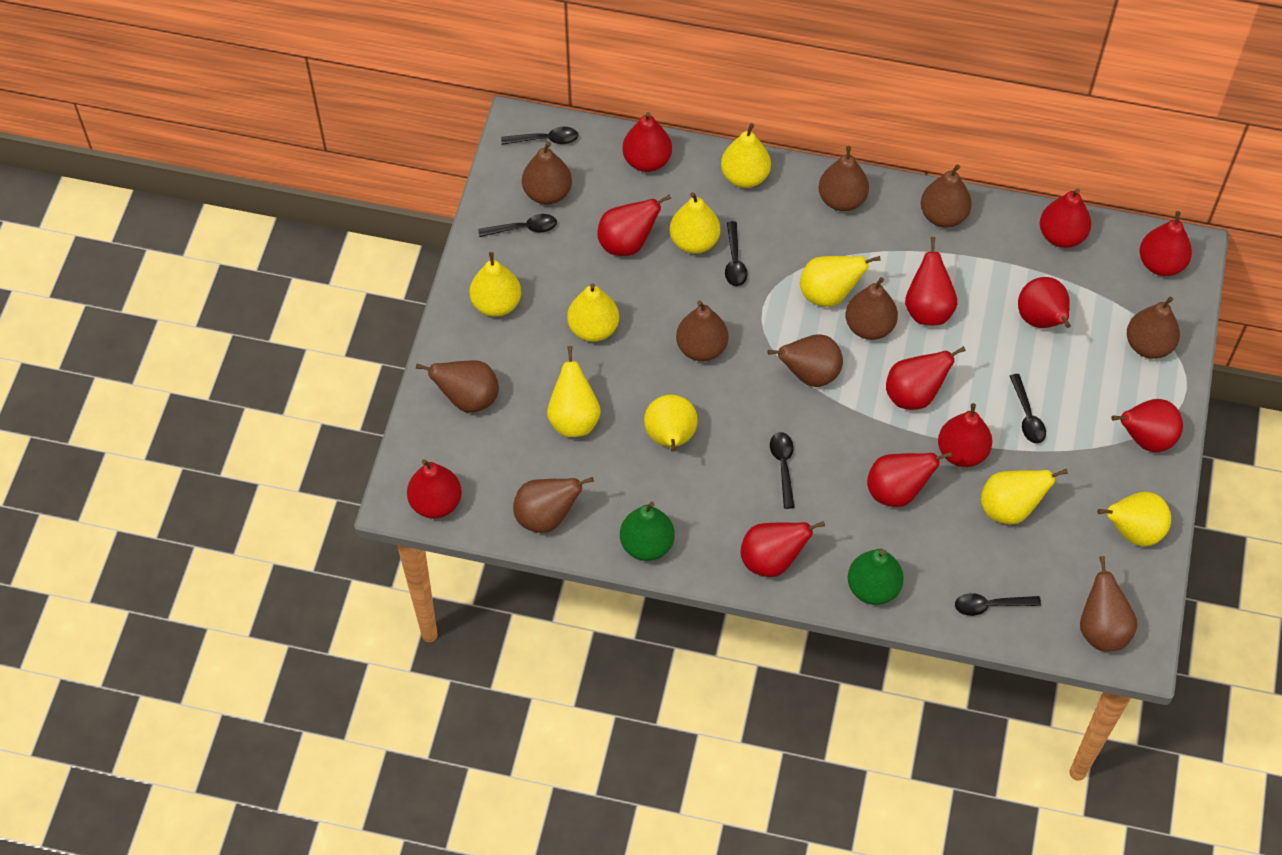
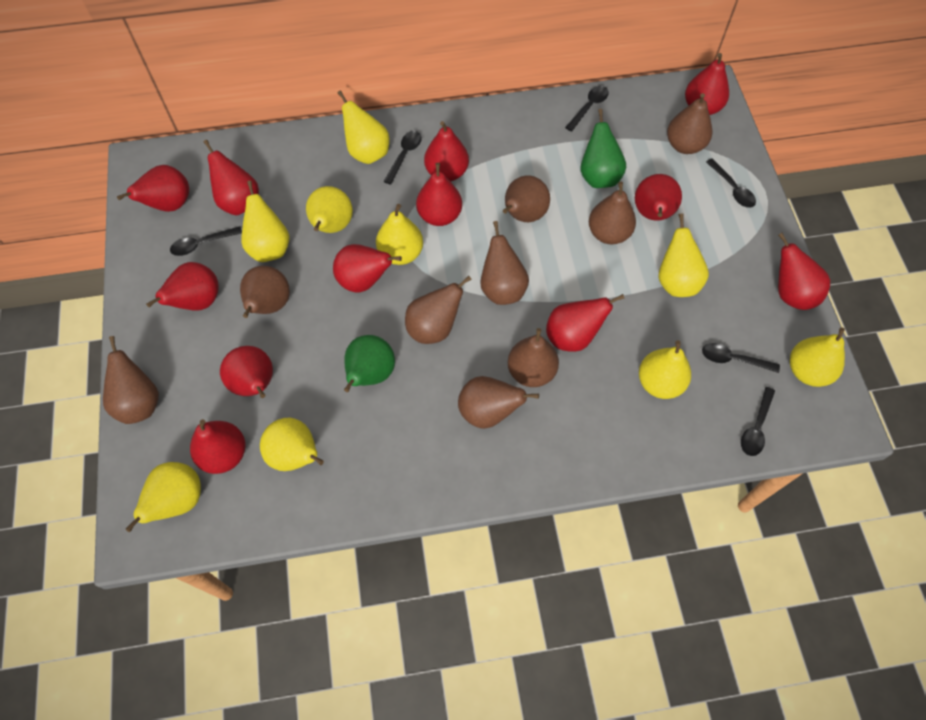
brown pear: 10 -> 9

